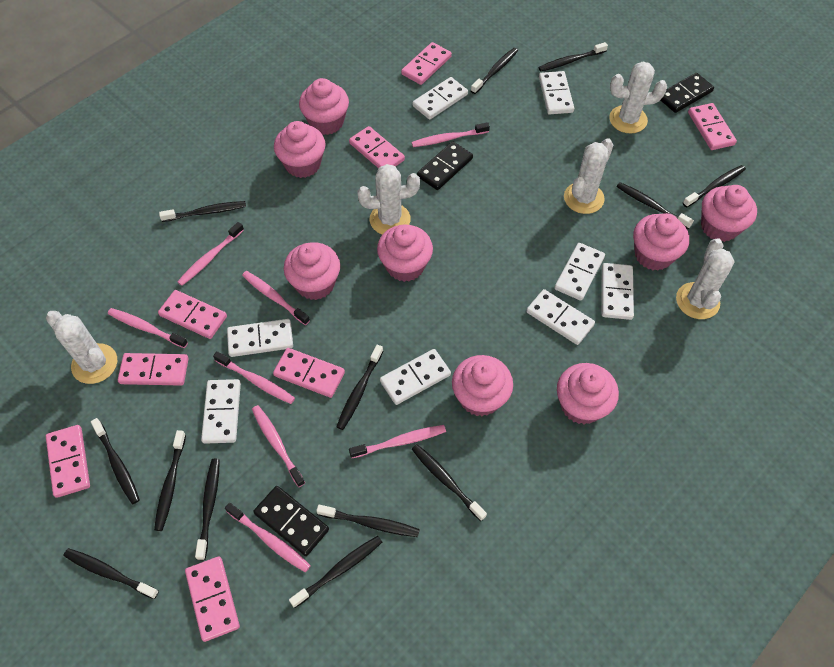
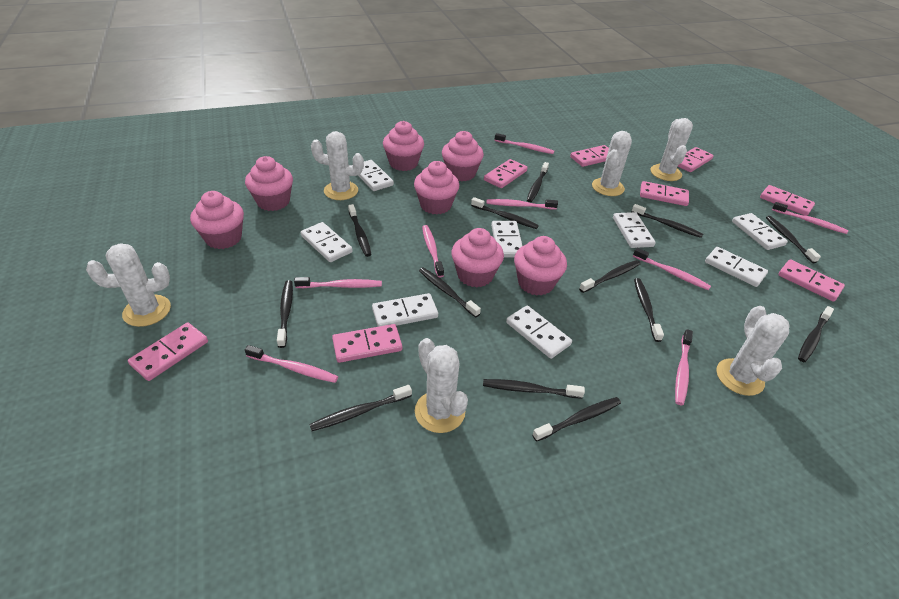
black domino: 3 -> 0
pink cupcake: 8 -> 7
white cactus: 5 -> 6

